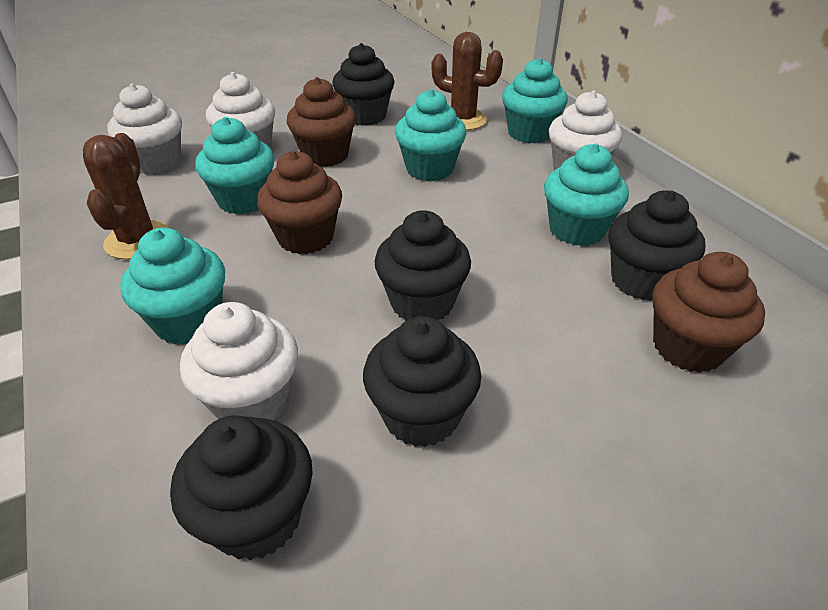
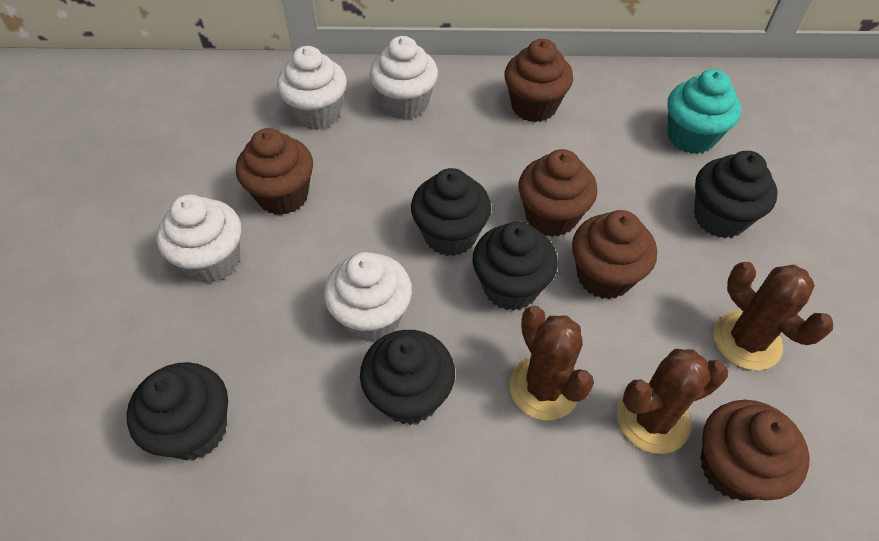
brown cactus: 2 -> 3
brown cupcake: 3 -> 5
turquoise cupcake: 5 -> 1

